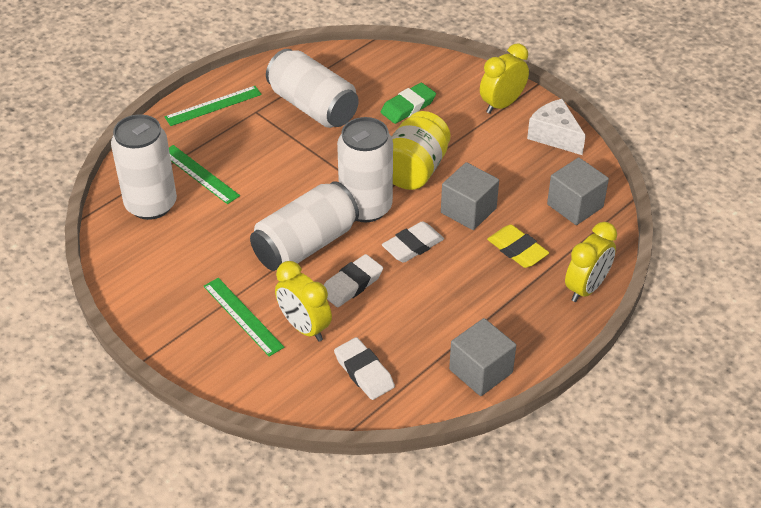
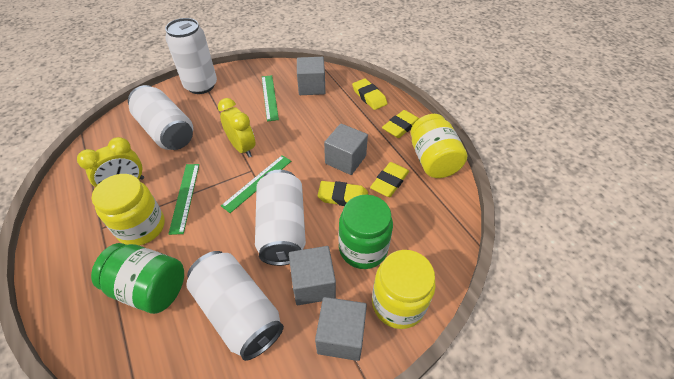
green eraser: 1 -> 0
green jar: 0 -> 2
grey cube: 3 -> 4
white cheese: 1 -> 0
white eraser: 3 -> 0
yellow clock: 3 -> 2
yellow eraser: 1 -> 4
yellow jar: 1 -> 3

